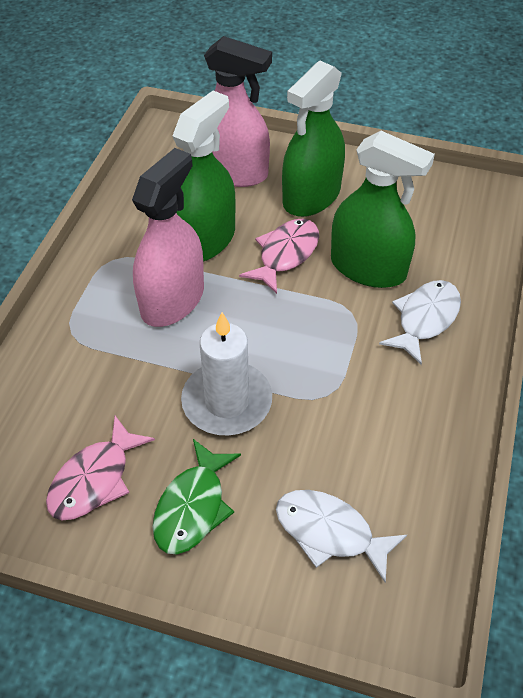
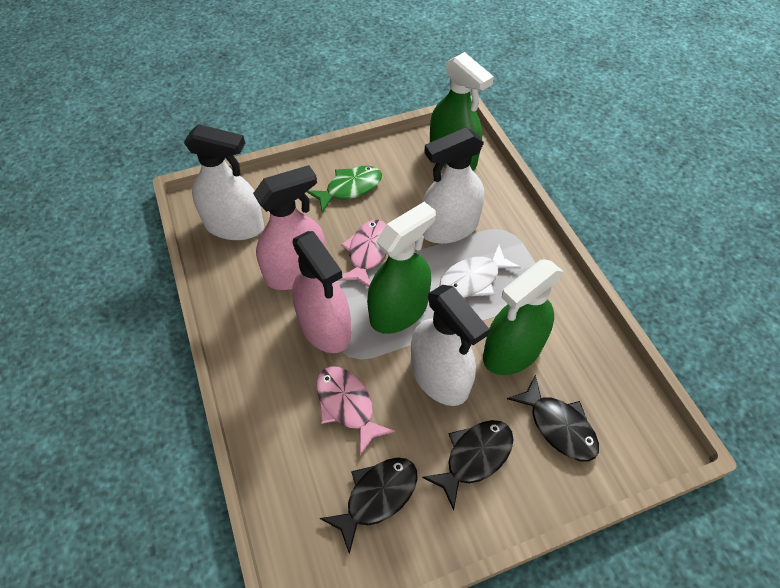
black fish: 0 -> 3
white candle: 1 -> 0
white fish: 2 -> 1
white spray bottle: 0 -> 3

